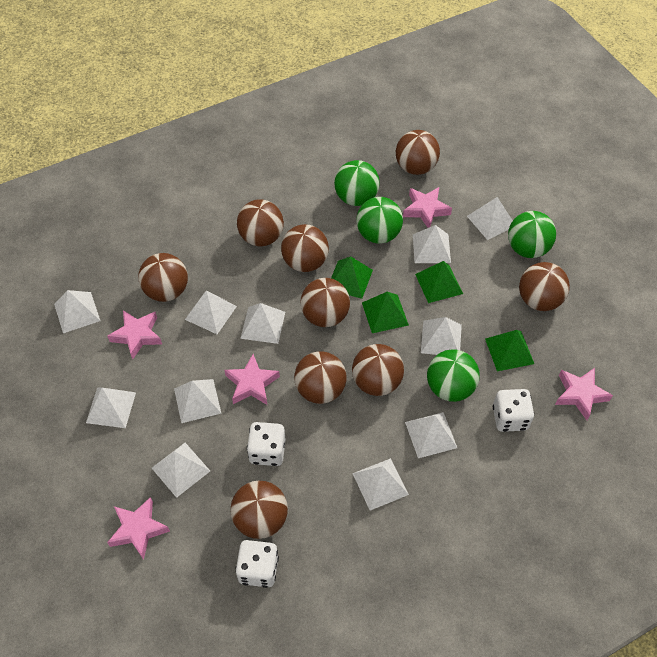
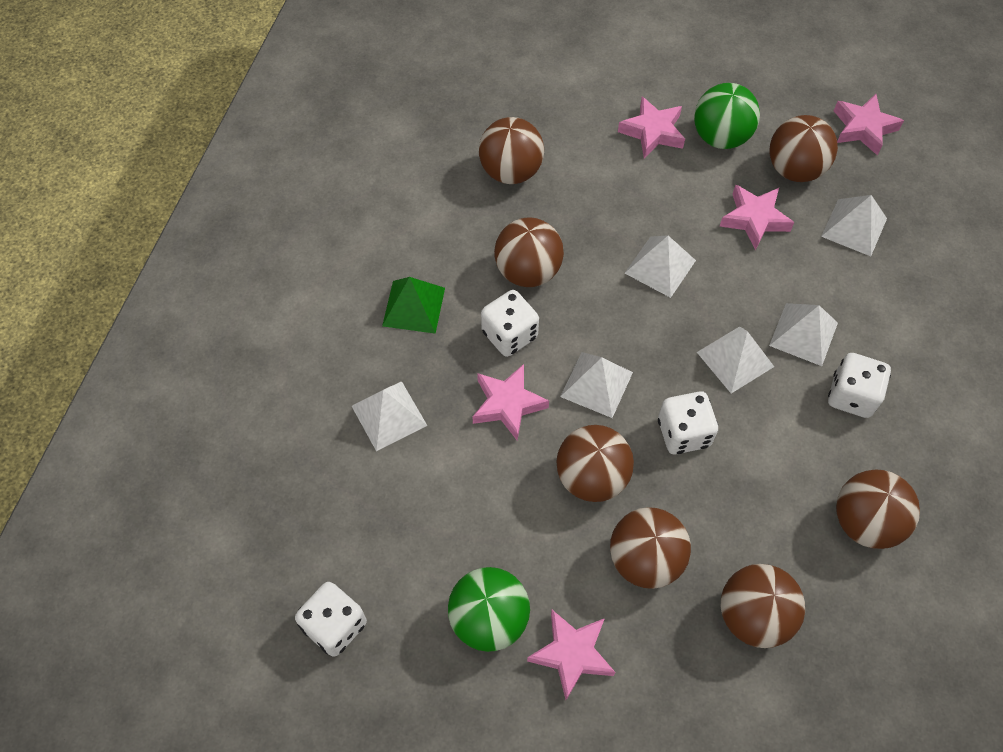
brown ball: 9 -> 7
green ball: 4 -> 2
green pyramid: 4 -> 1
white dice: 3 -> 4
white pyramid: 11 -> 6

